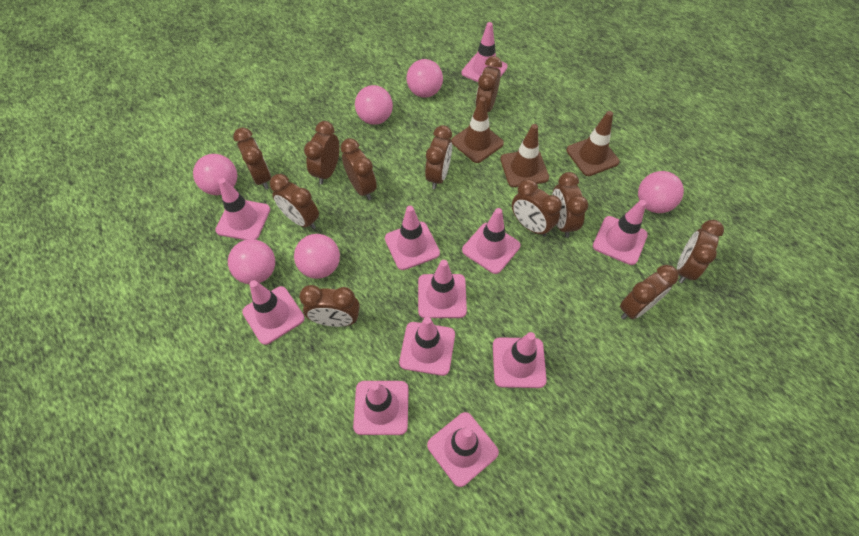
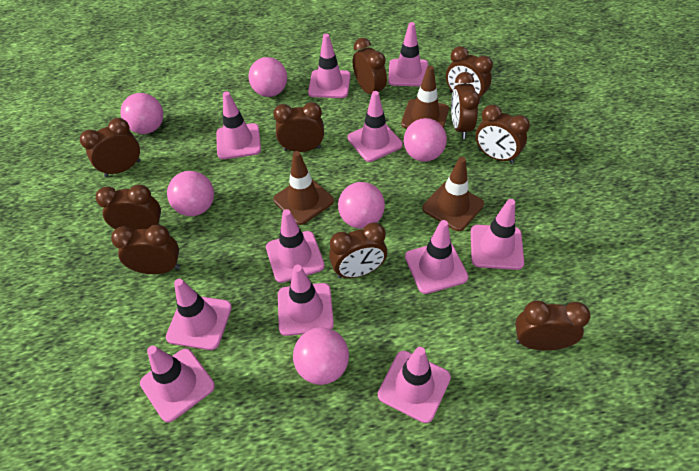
brown clock: 11 -> 10

